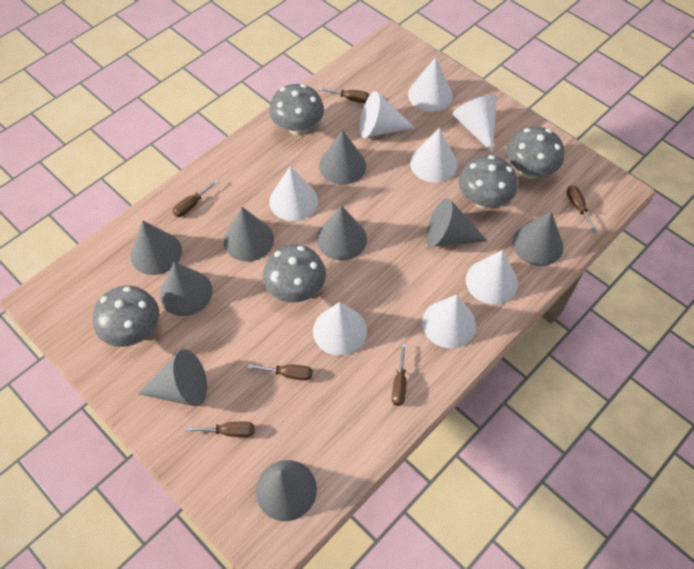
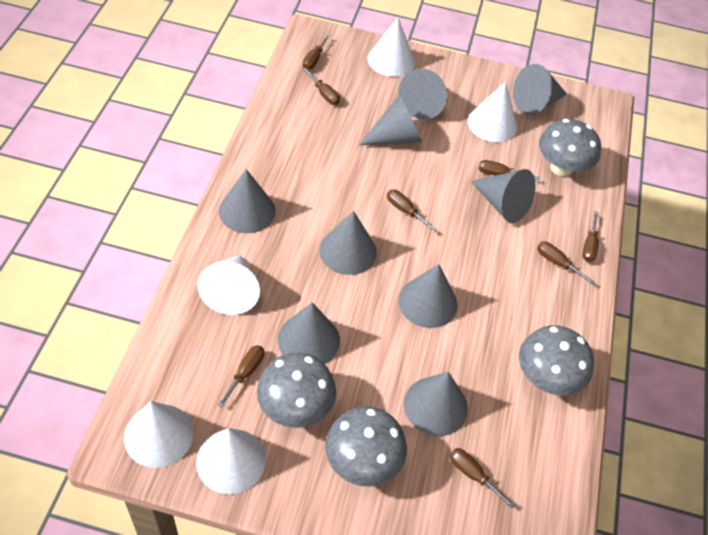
brown screwdriver: 6 -> 8
grey mushroom: 5 -> 4
white cone: 8 -> 5

